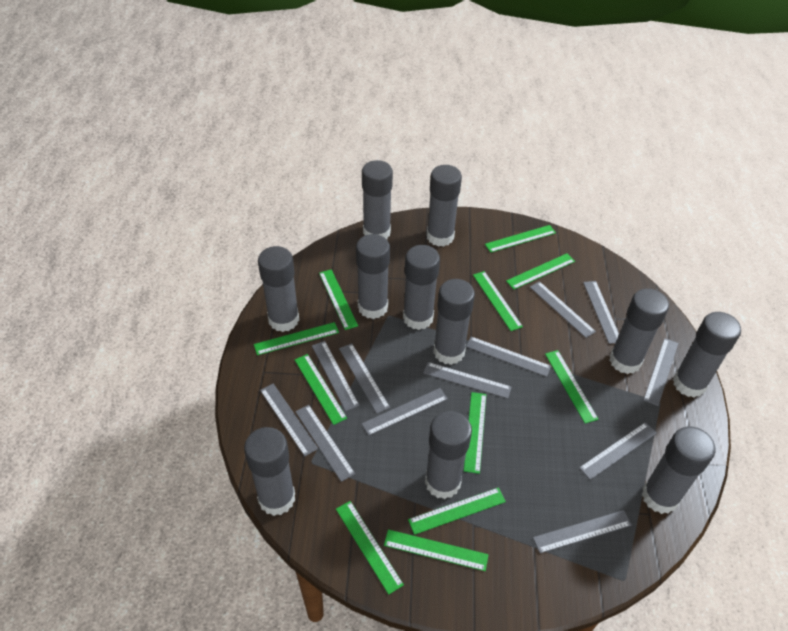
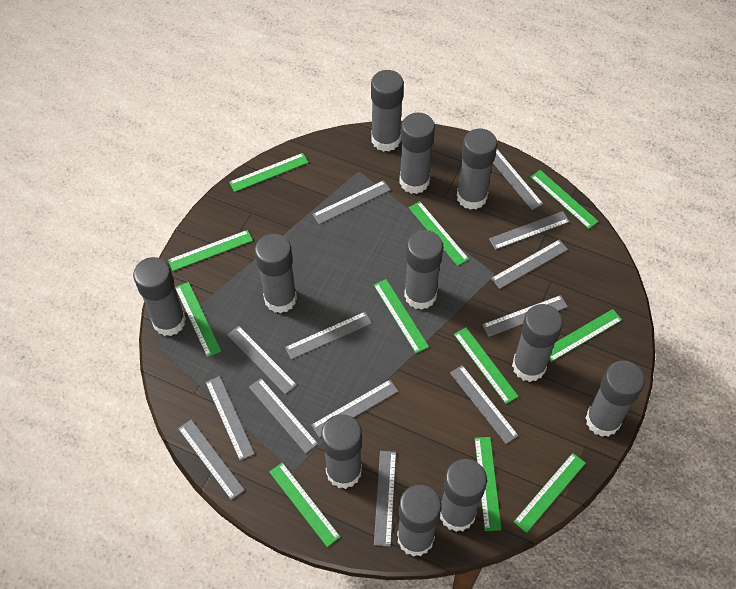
grey ruler: 12 -> 13

